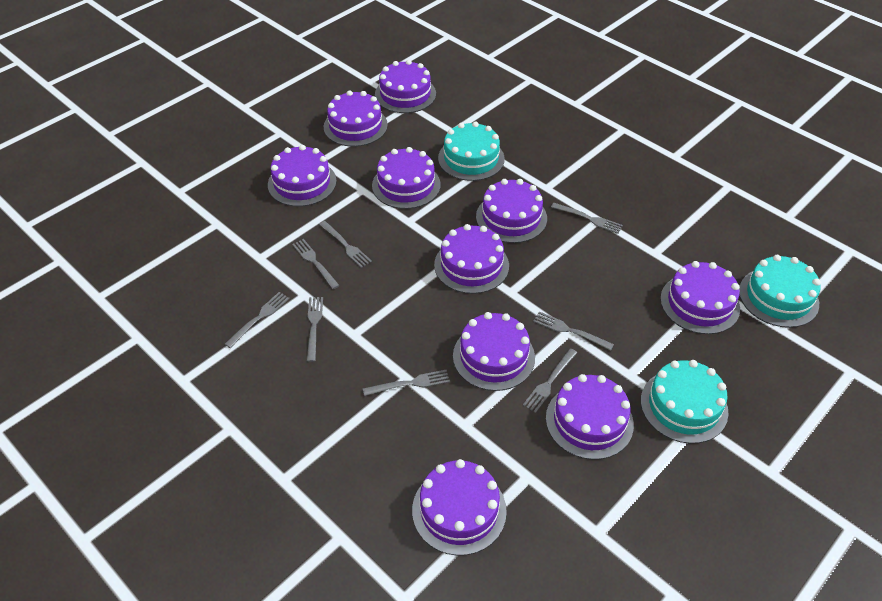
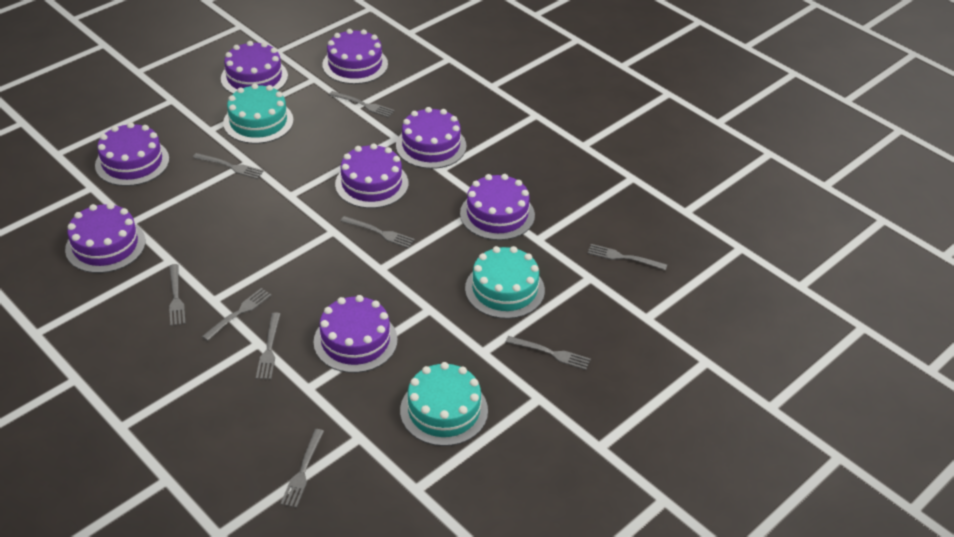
grey fork: 8 -> 9
purple cake: 10 -> 8

